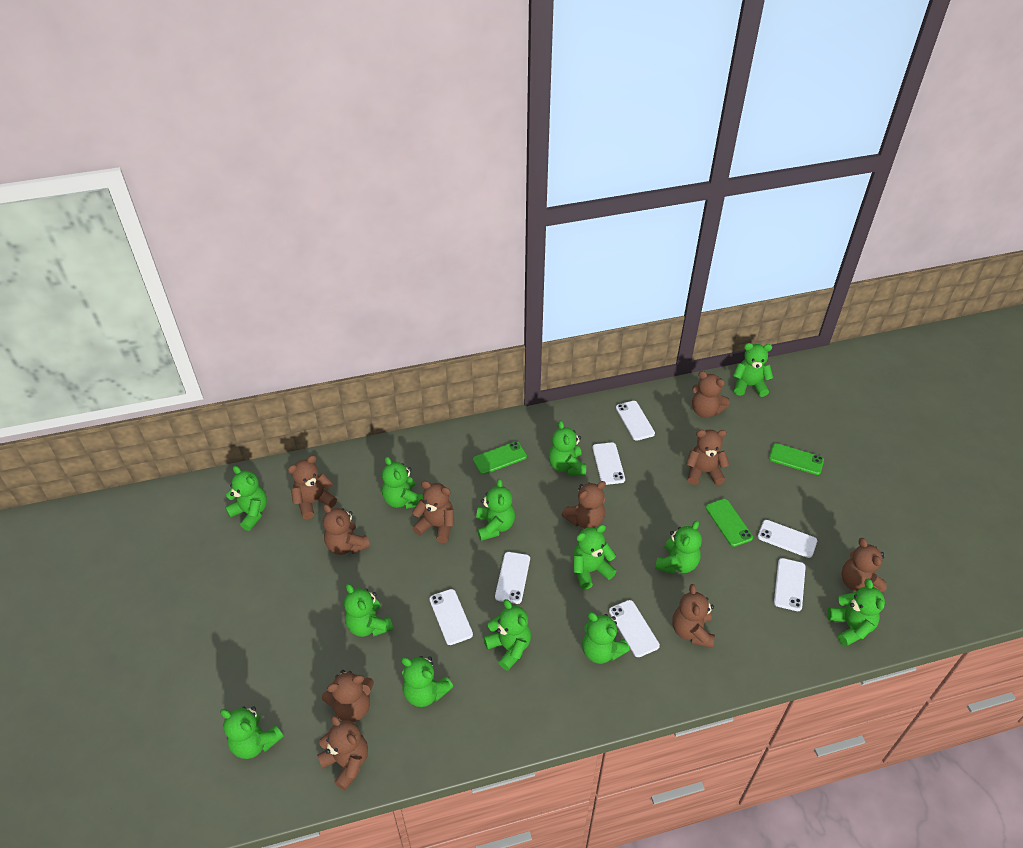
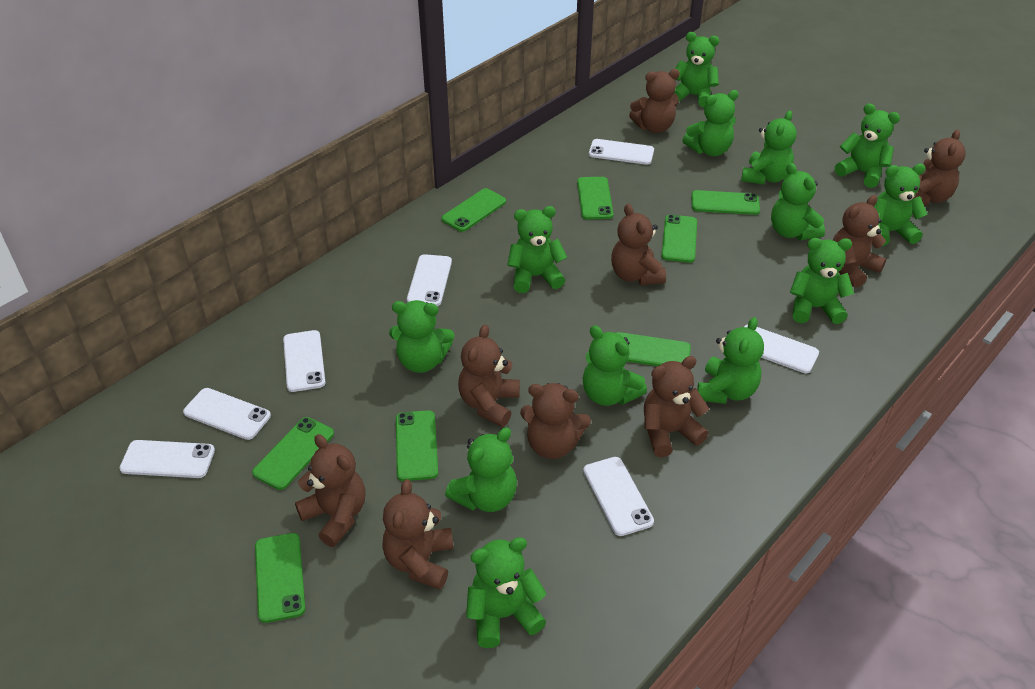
brown teddy bear: 10 -> 9
green phone: 3 -> 8

